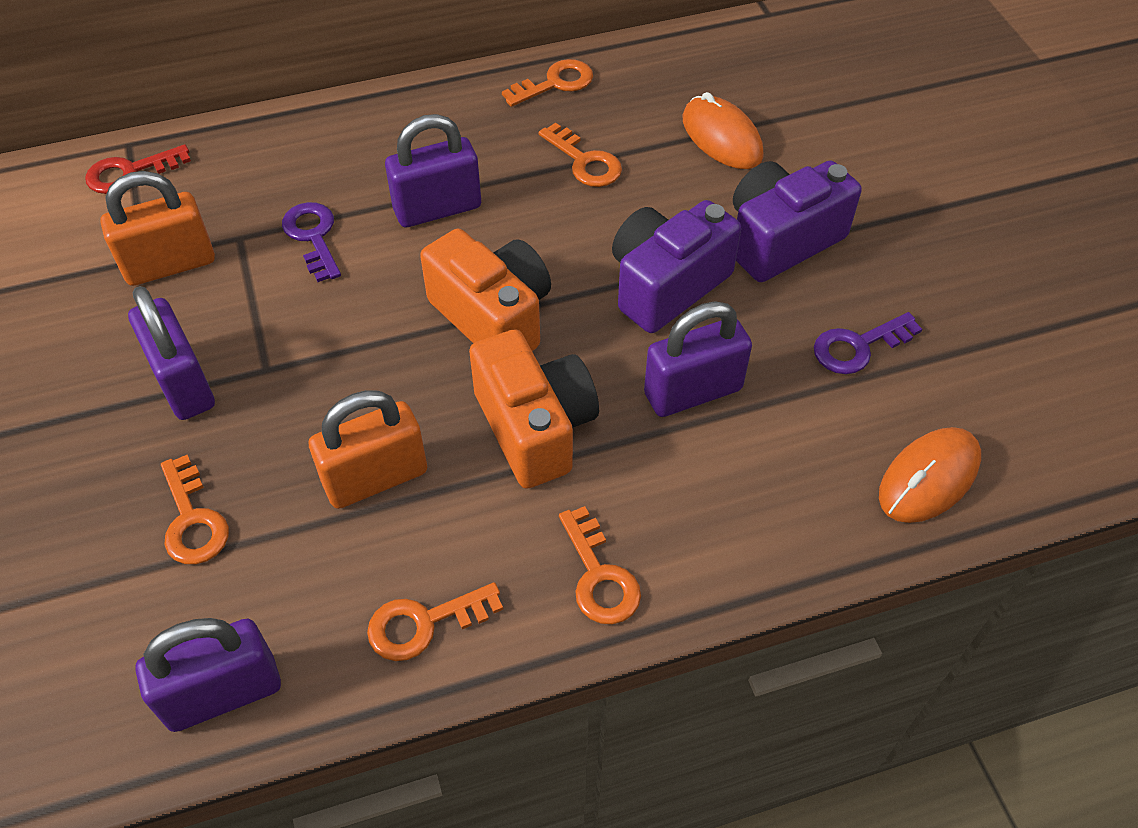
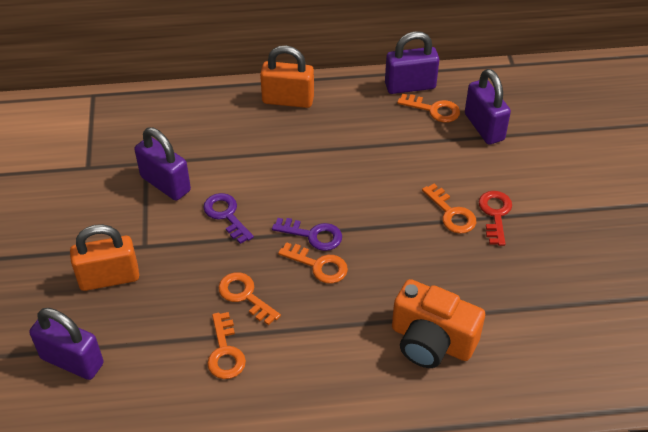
orange camera: 2 -> 1
orange mouse: 2 -> 0
purple camera: 2 -> 0

